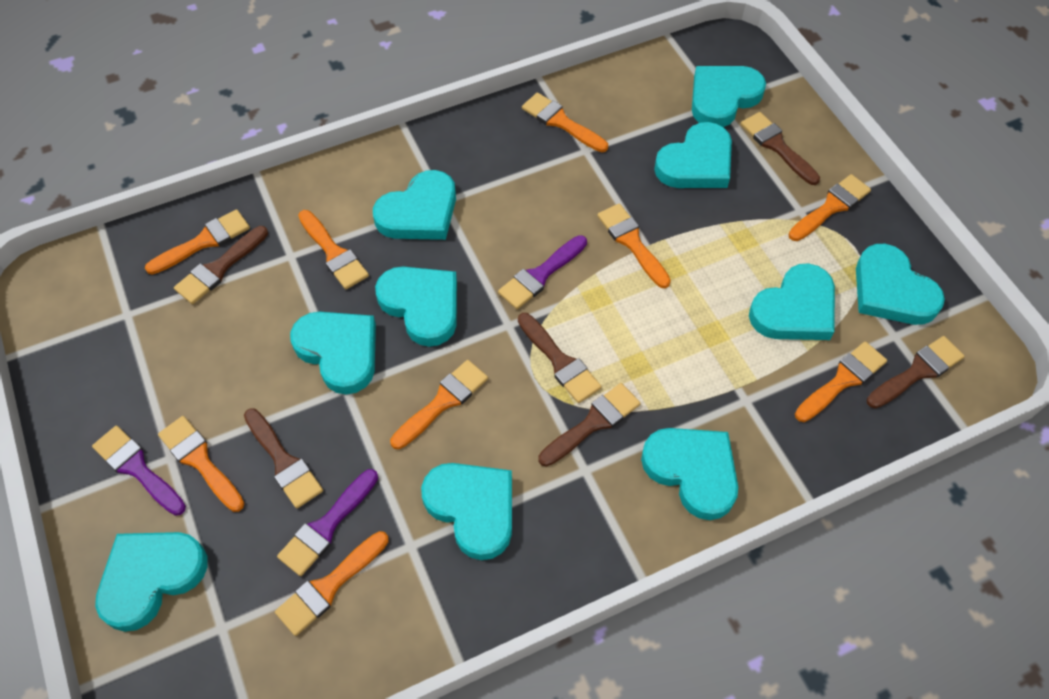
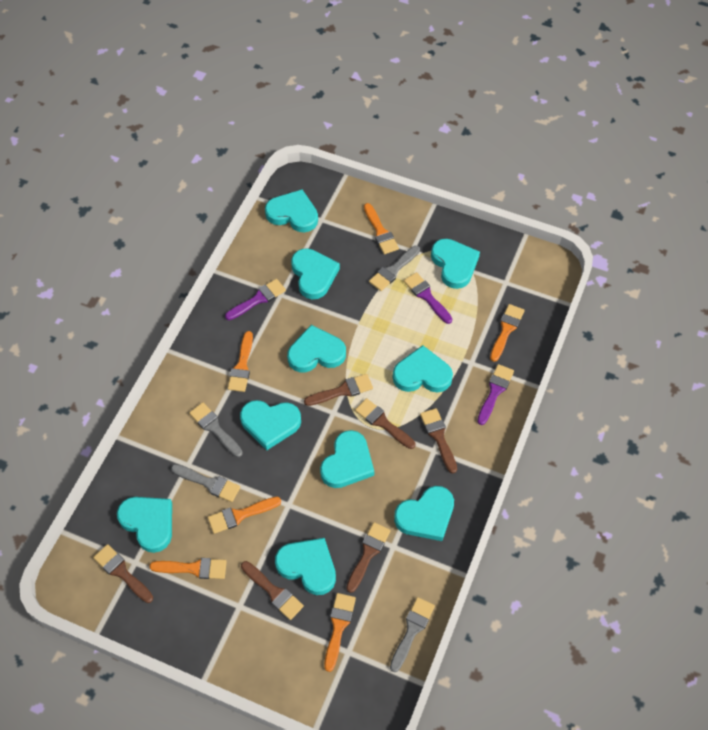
grey brush: 0 -> 4
orange brush: 9 -> 6

